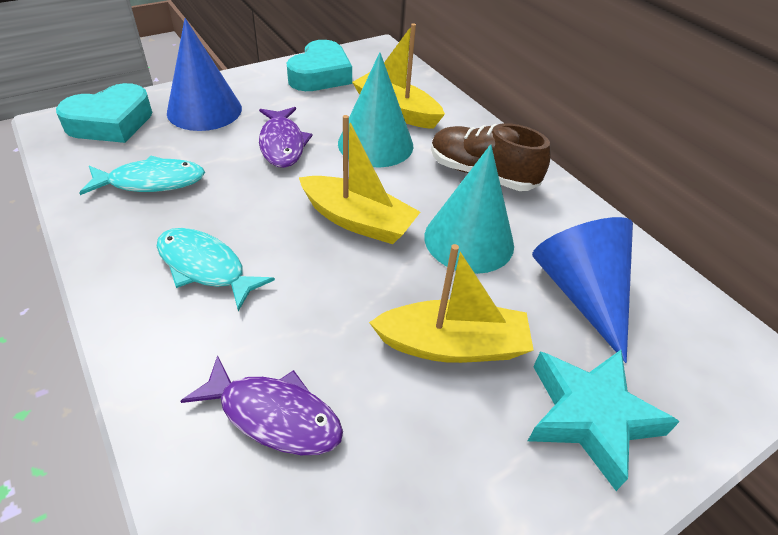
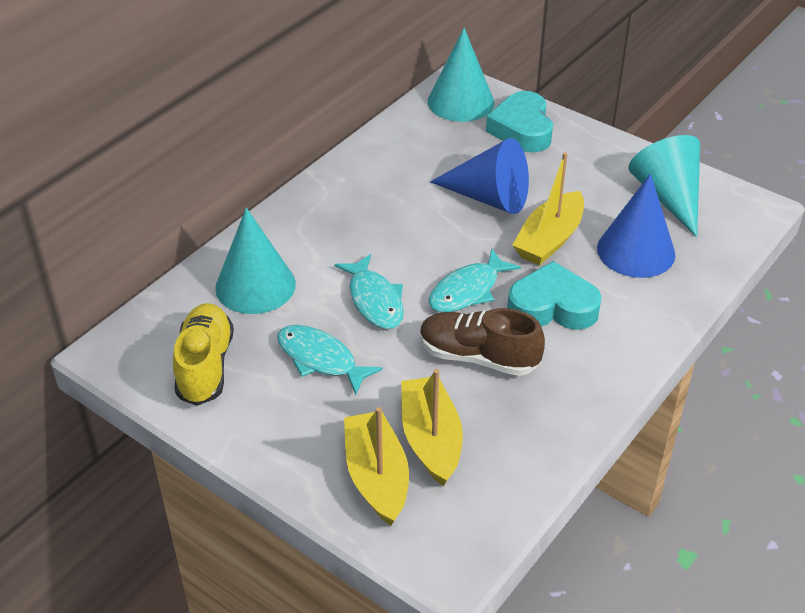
purple fish: 2 -> 0
turquoise cone: 2 -> 3
turquoise fish: 2 -> 3
turquoise star: 1 -> 0
yellow shoe: 0 -> 1

